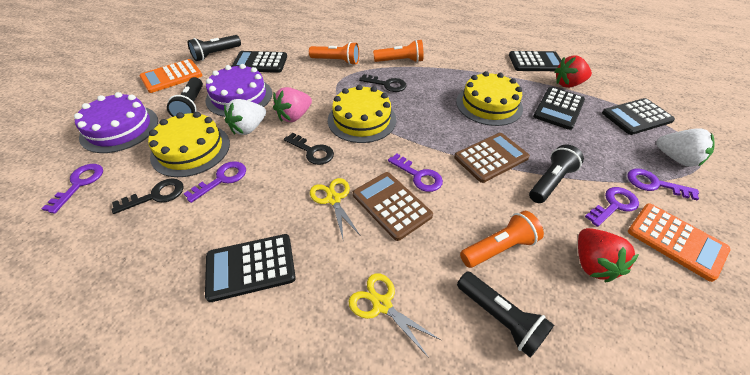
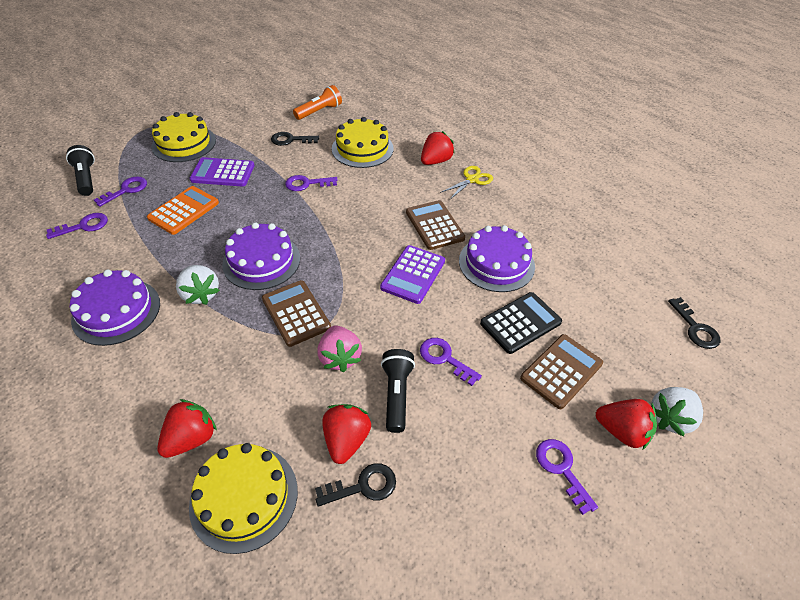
black calculator: 5 -> 1
black flashlight: 4 -> 2
brown calculator: 2 -> 3
orange calculator: 2 -> 1
orange flashlight: 3 -> 1
purple cake: 2 -> 3
purple calculator: 0 -> 2
red strawberry: 2 -> 4
yellow scissors: 2 -> 1

